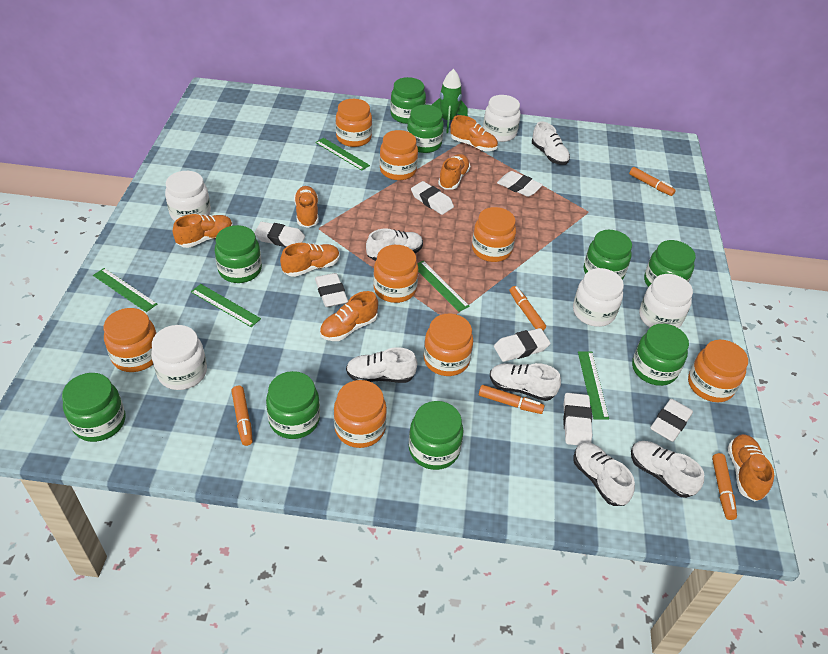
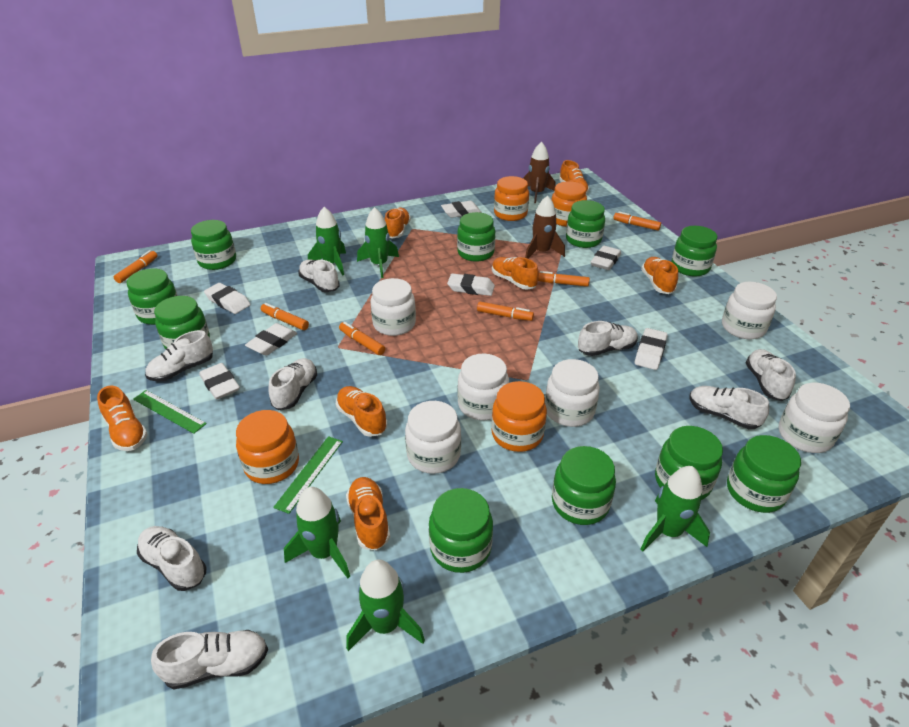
brown rocket: 0 -> 2
green jar: 9 -> 10
green rocket: 1 -> 5
green ruler: 5 -> 2
orange jar: 8 -> 4
orange marker: 5 -> 6
white jar: 5 -> 6
white shoe: 6 -> 8

